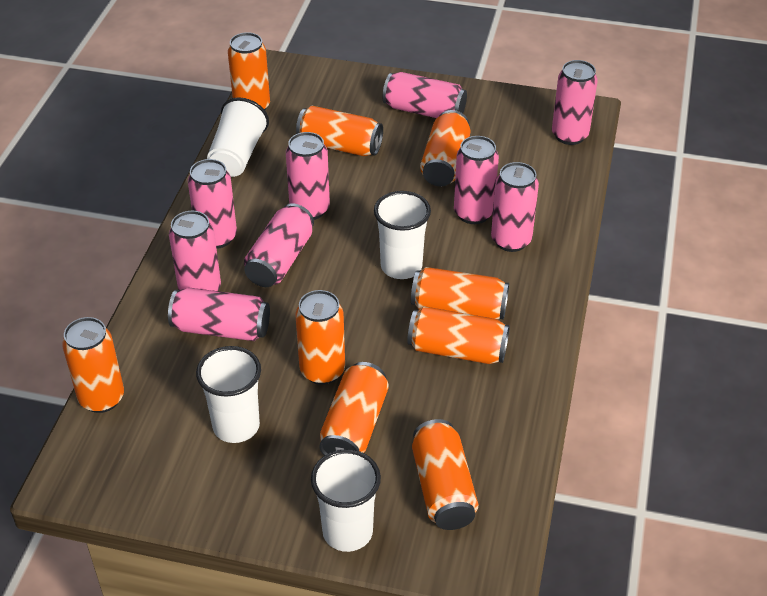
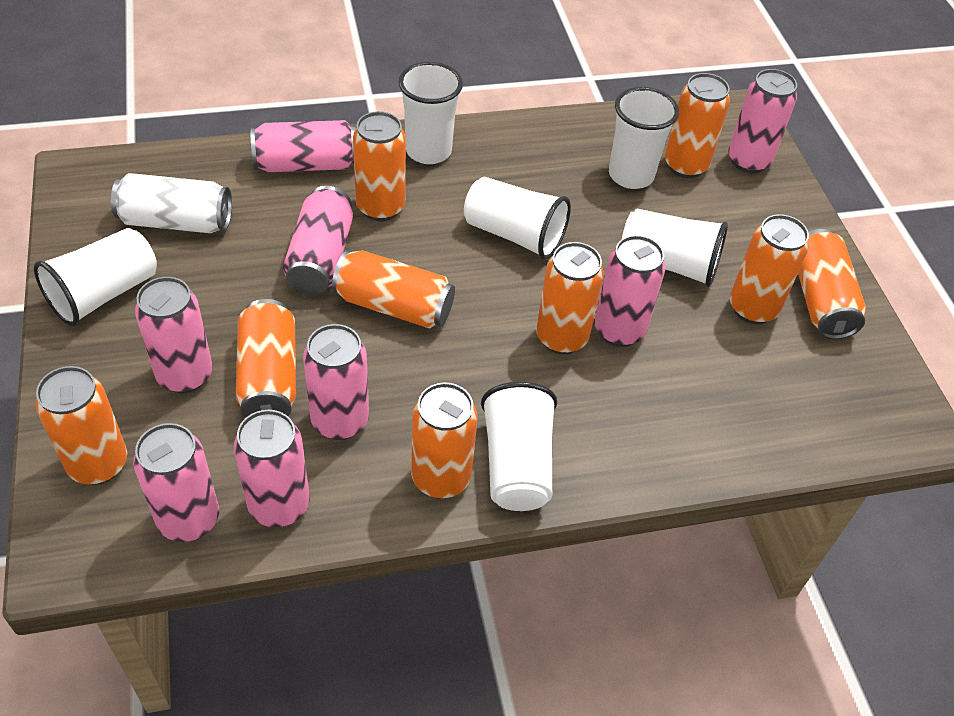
pink can: 9 -> 8
white can: 0 -> 1
white cup: 4 -> 6

